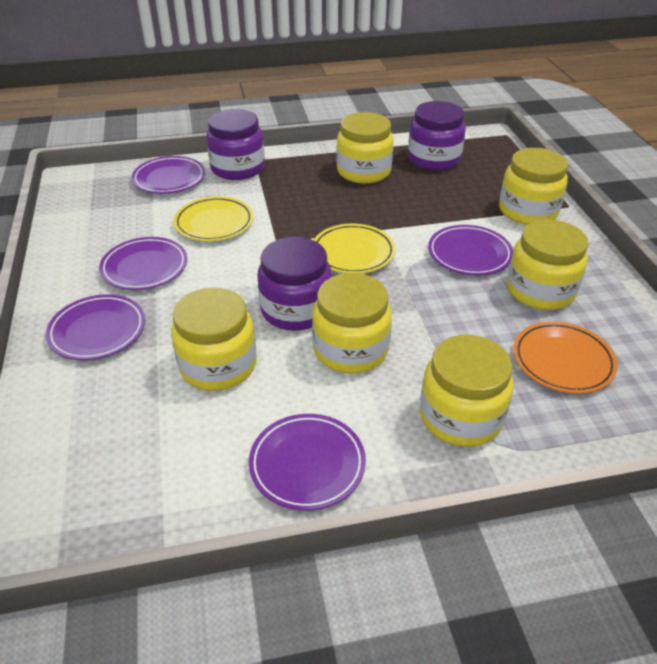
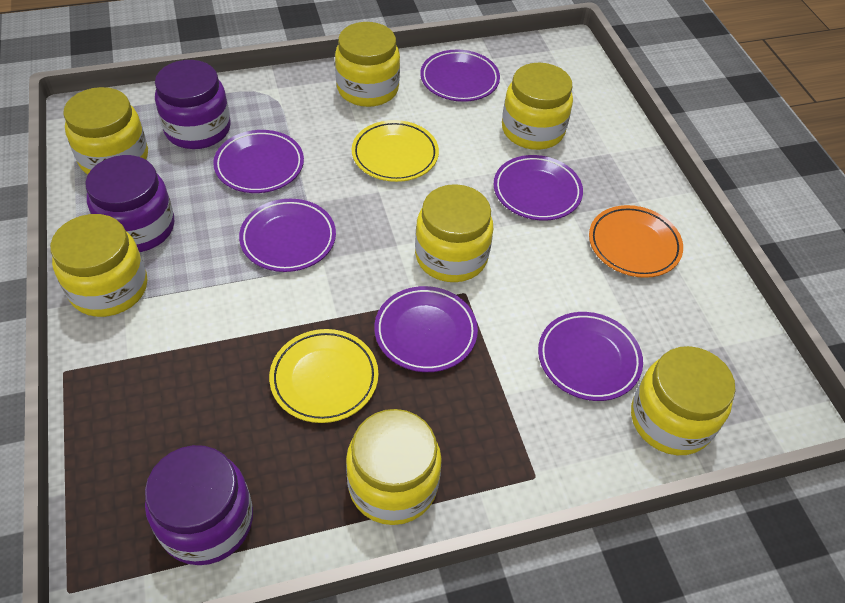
purple plate: 5 -> 6
yellow jar: 6 -> 7

